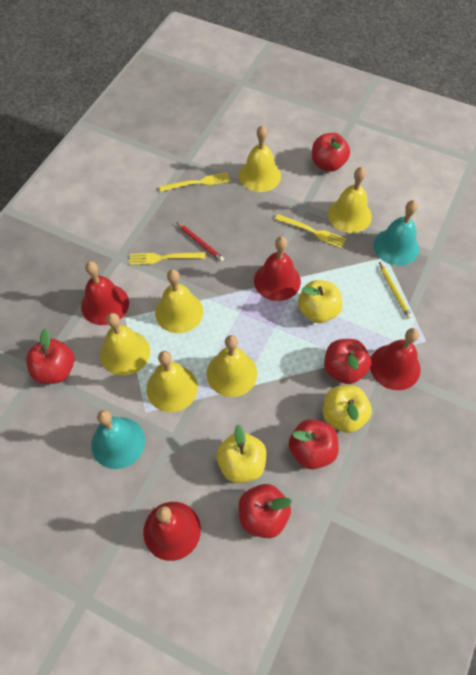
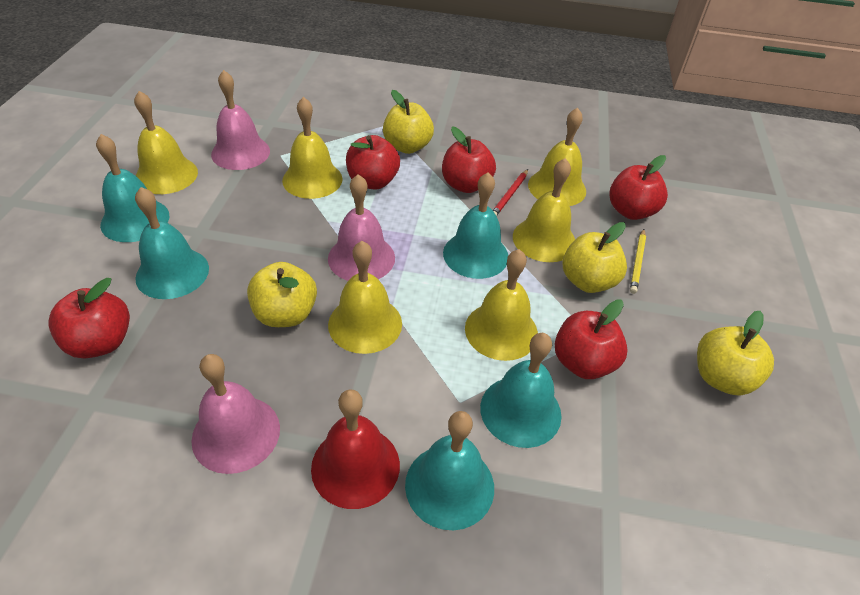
pink bell: 0 -> 3
red bell: 4 -> 1
turquoise bell: 2 -> 5
yellow apple: 3 -> 4
yellow fork: 3 -> 0

